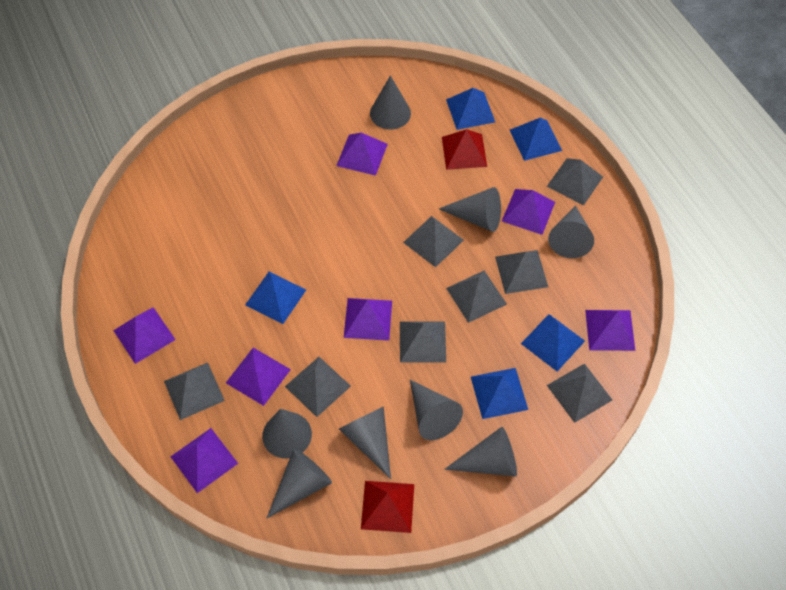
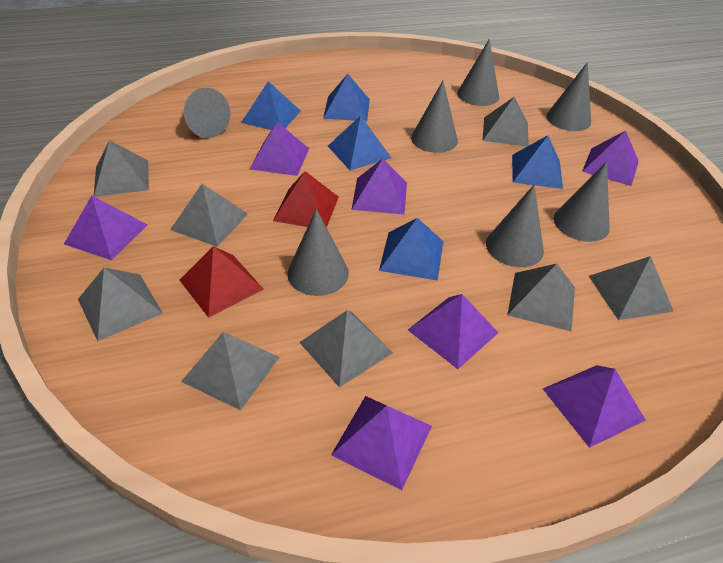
grey cone: 8 -> 7

